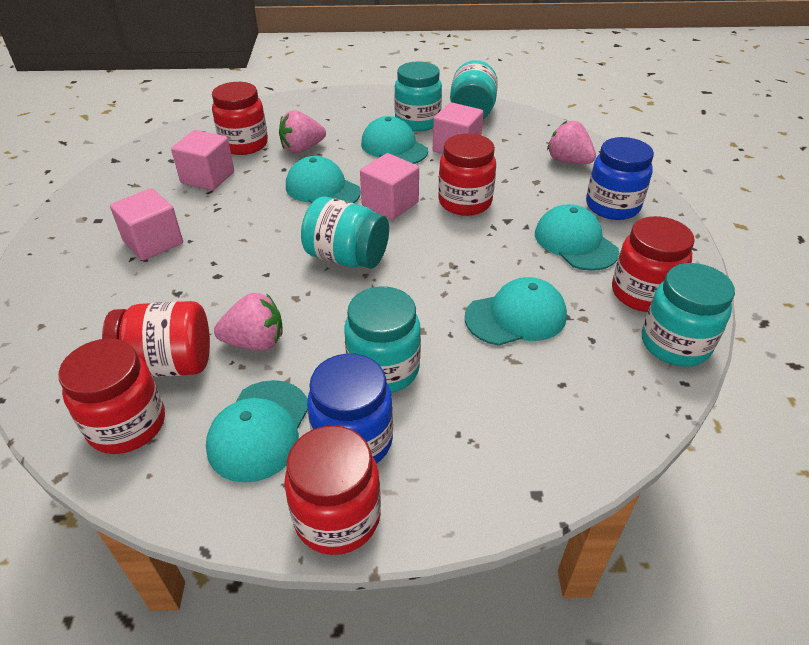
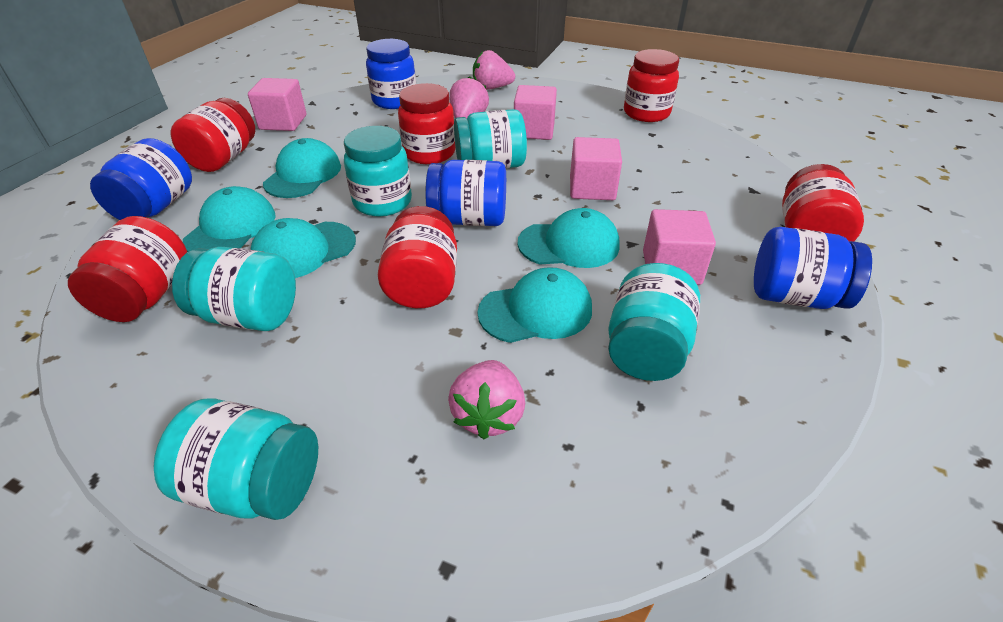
blue jar: 2 -> 4

